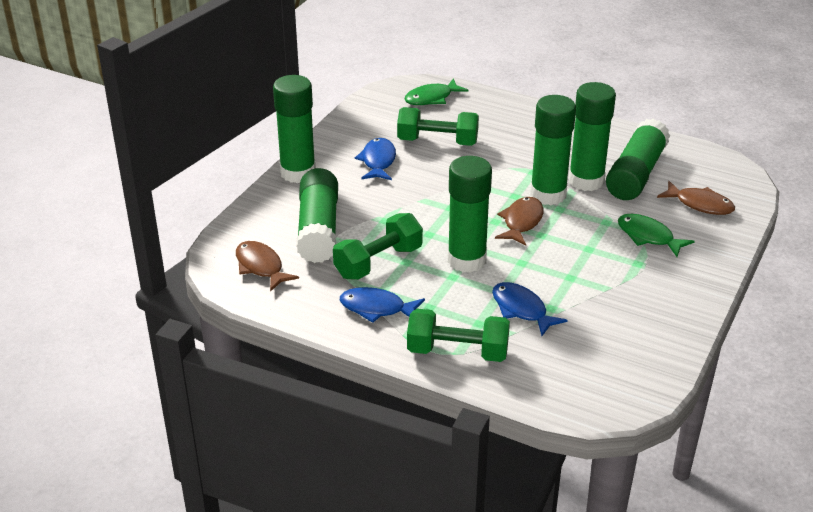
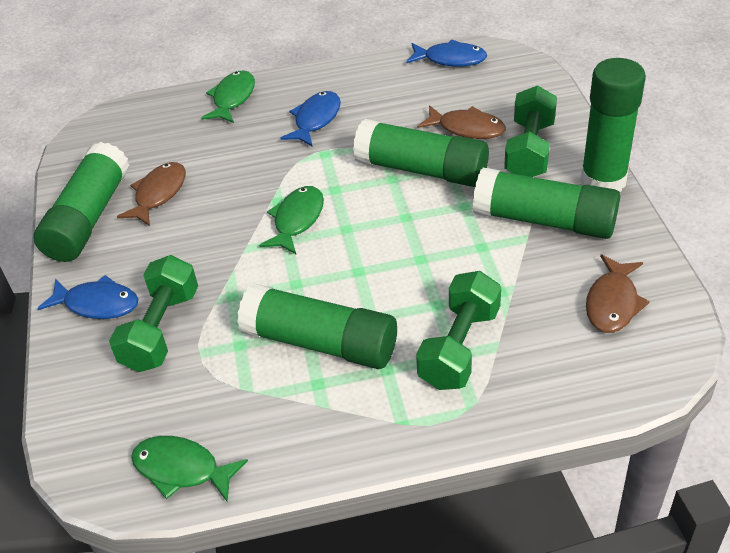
green fish: 2 -> 3
green glue stick: 6 -> 5

